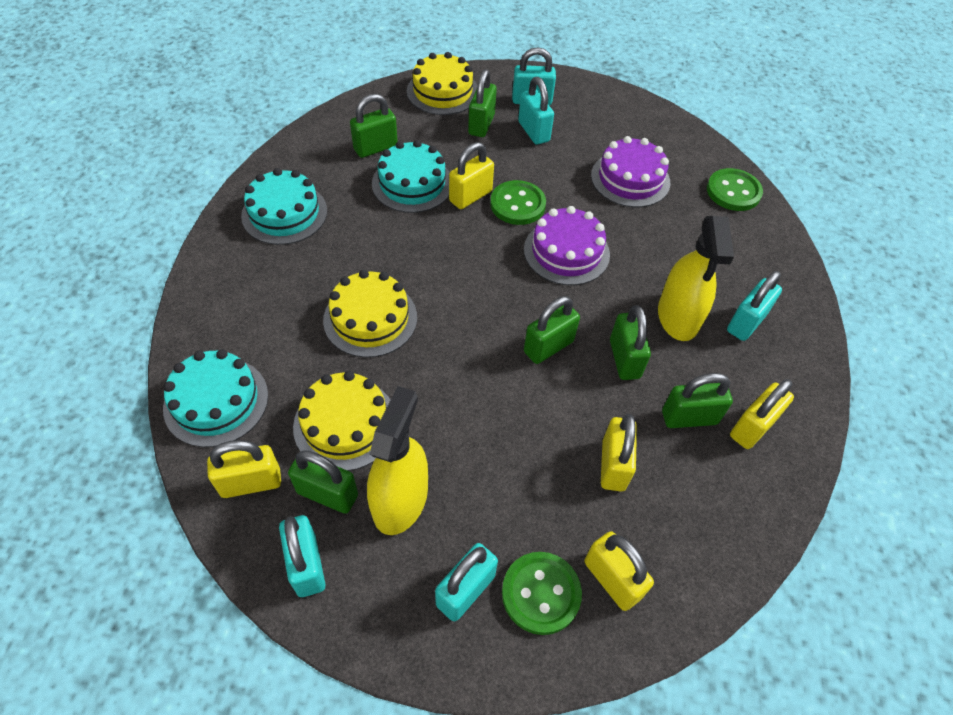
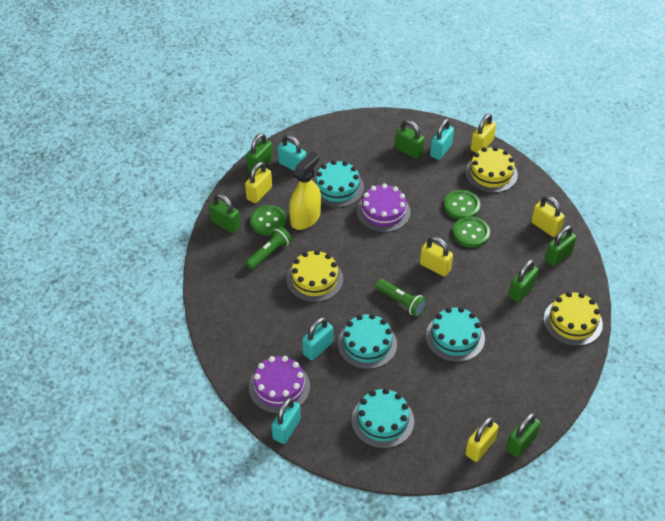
green flashlight: 0 -> 2
turquoise cake: 3 -> 4
turquoise padlock: 5 -> 4
yellow spray bottle: 2 -> 1

